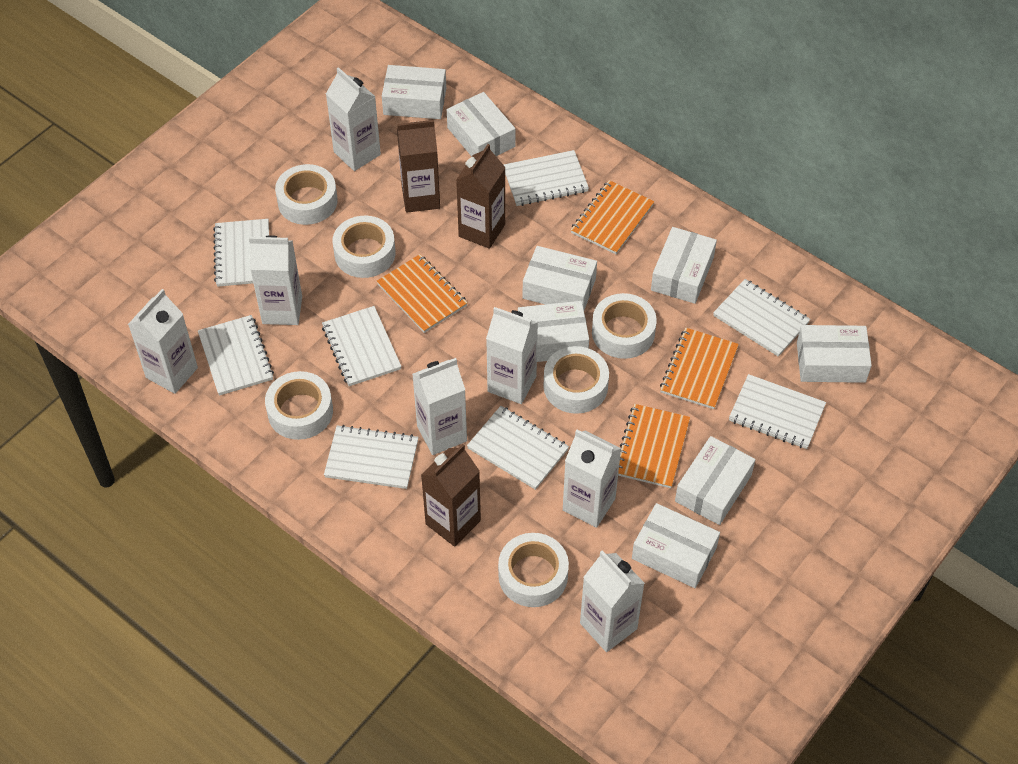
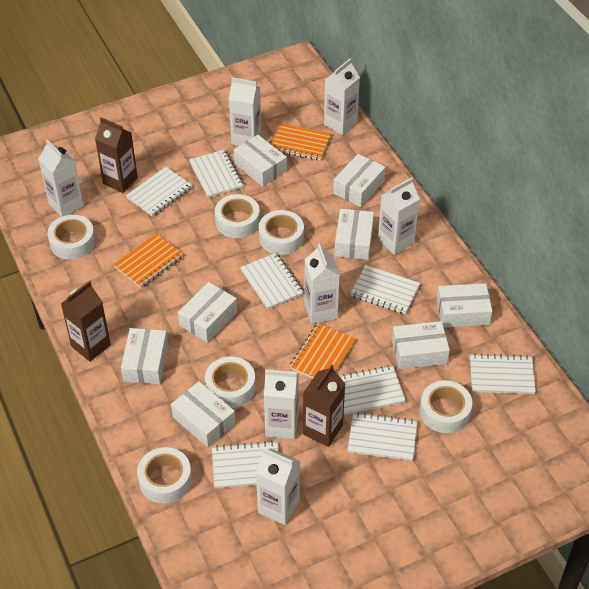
orange notebook: 4 -> 3

